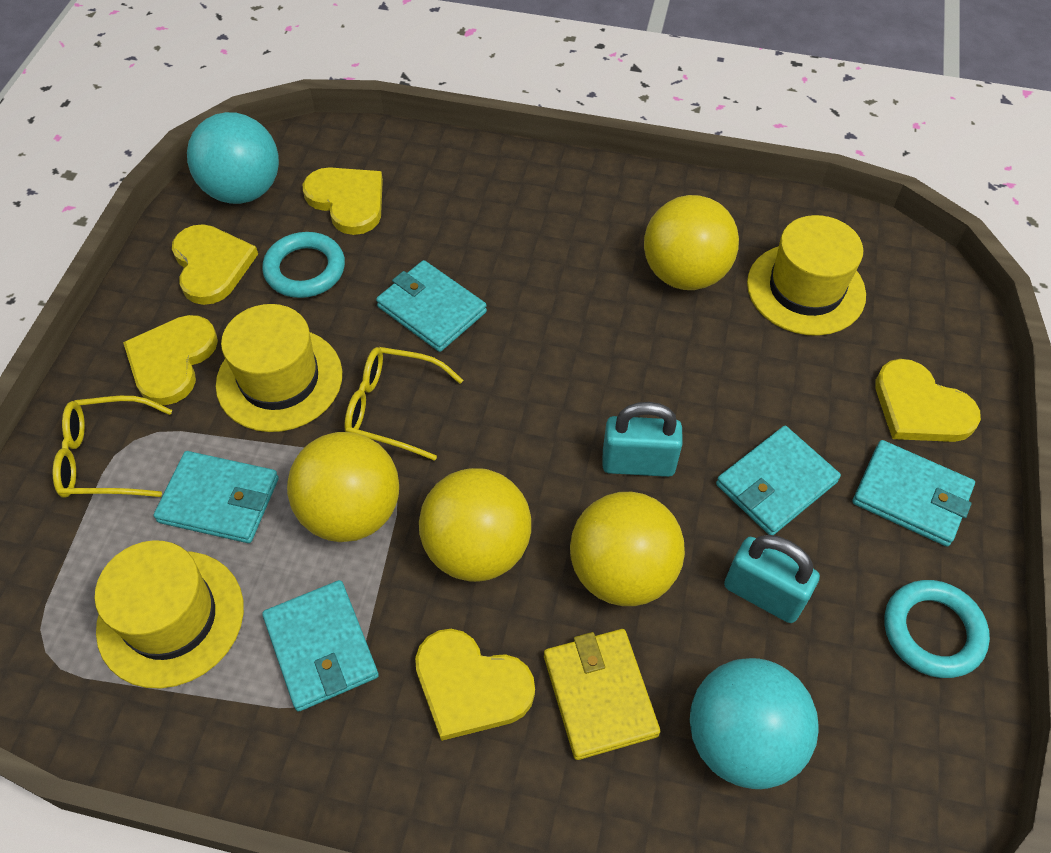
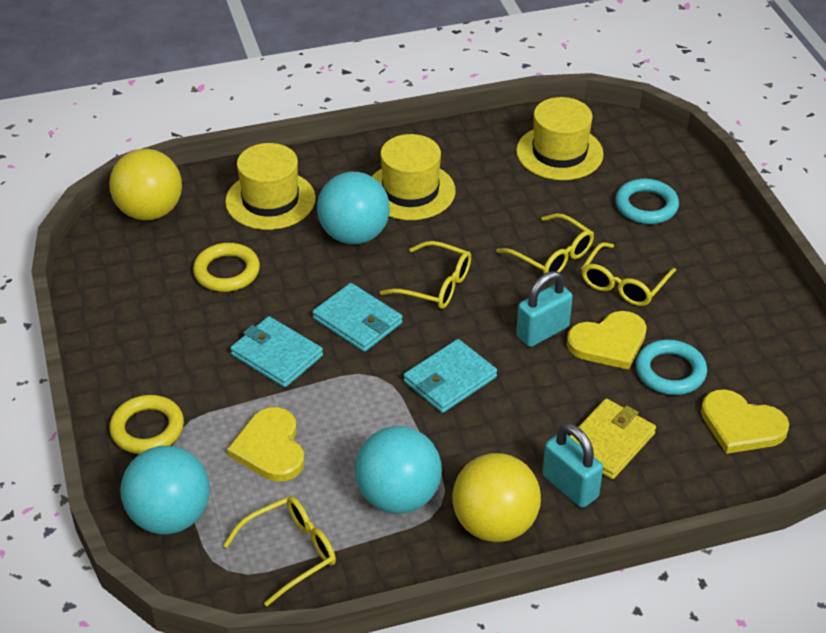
turquoise ball: 2 -> 3
turquoise wallet: 5 -> 3
yellow ball: 4 -> 2
yellow glasses: 2 -> 4
yellow heart: 5 -> 3
yellow ring: 0 -> 2

